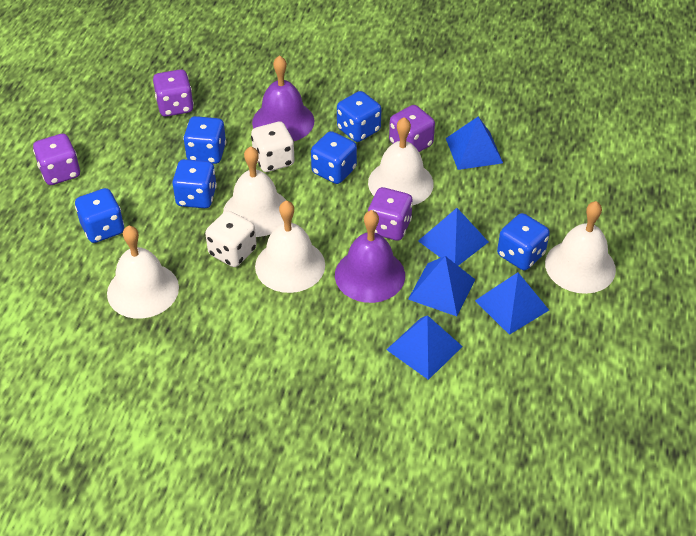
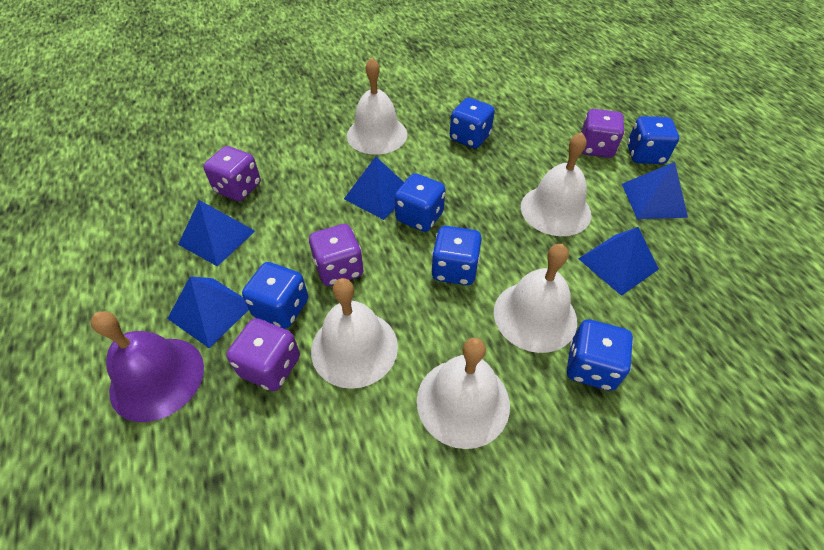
purple bell: 2 -> 1
white dice: 2 -> 0

